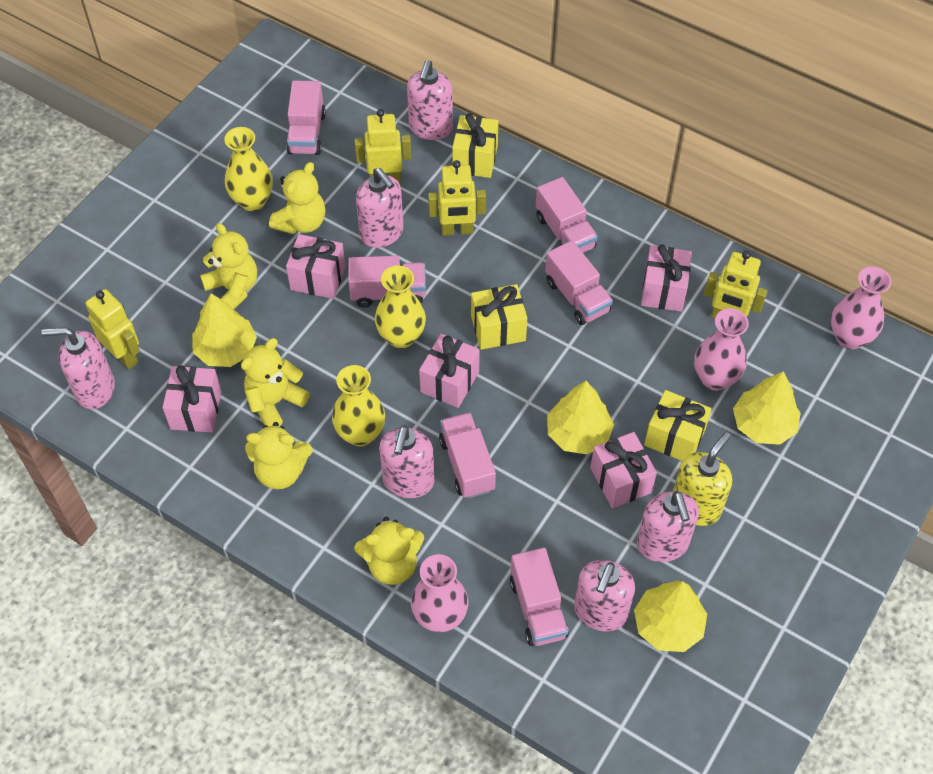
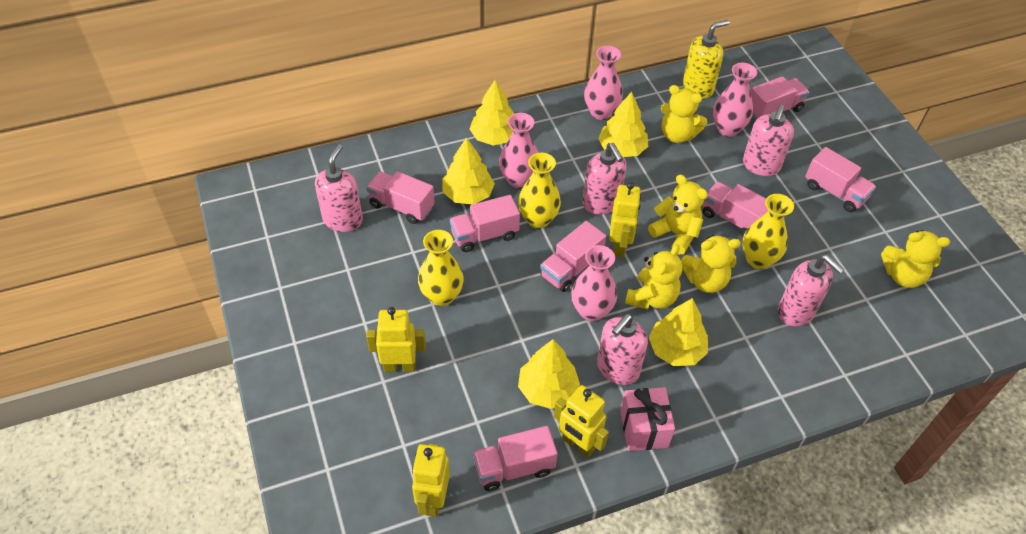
pink gift: 5 -> 1
pink soap dispenser: 6 -> 5
pink truck: 6 -> 7
pink vase: 3 -> 4
yellow gift: 3 -> 0
yellow tree: 4 -> 5

